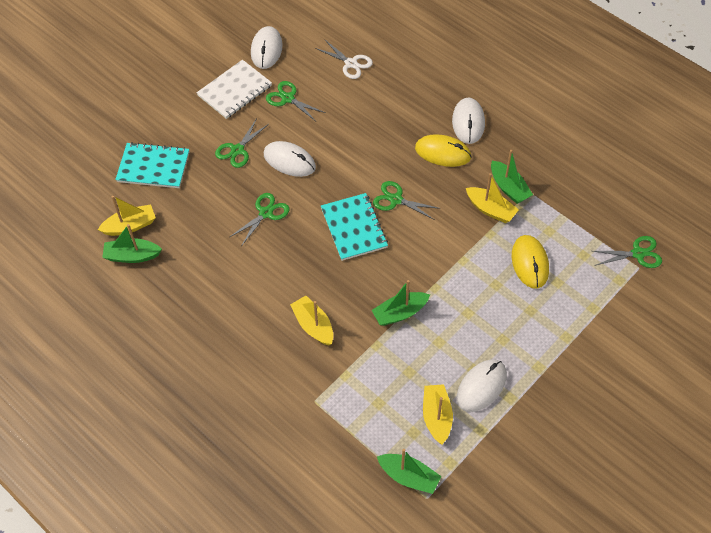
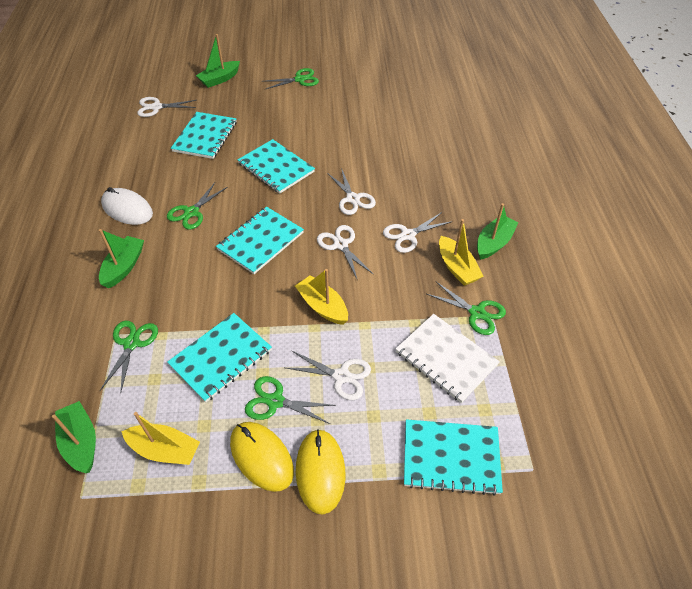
turquoise notebook: 2 -> 5
white mouse: 4 -> 1
white scissors: 1 -> 5
yellow boat: 4 -> 3

